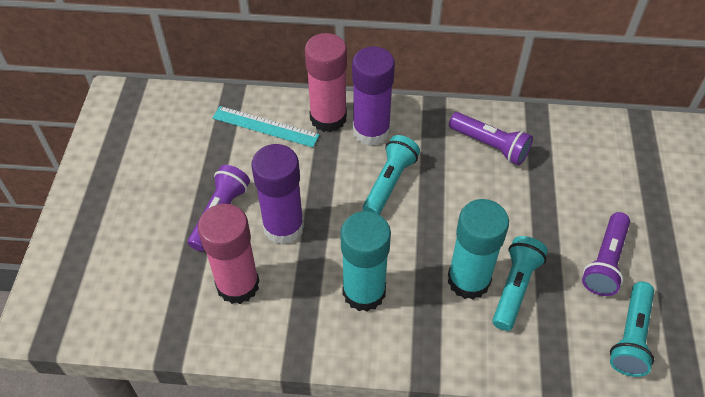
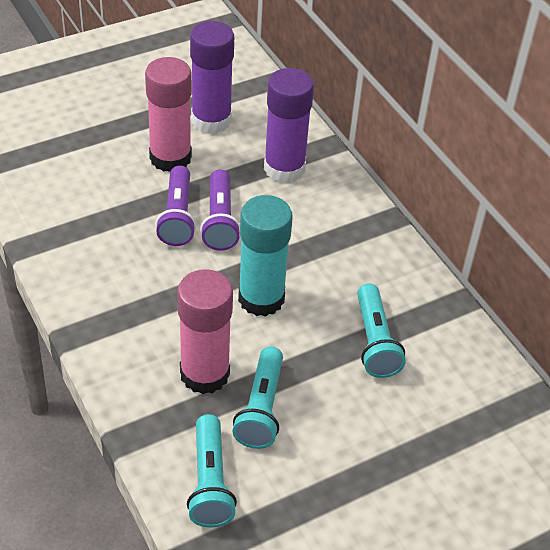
purple flashlight: 3 -> 2
turquoise glue stick: 2 -> 1
turquoise ruler: 1 -> 0

